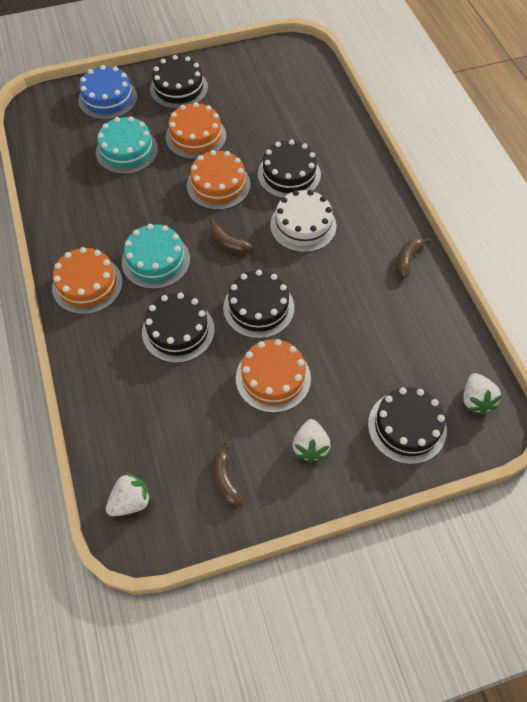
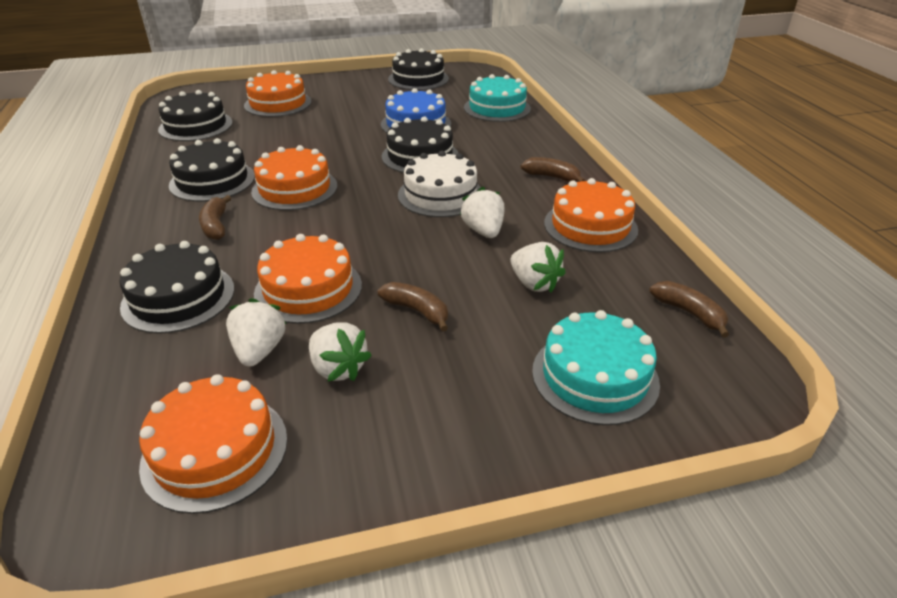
brown banana: 3 -> 4
orange cake: 4 -> 5
white strawberry: 3 -> 4

